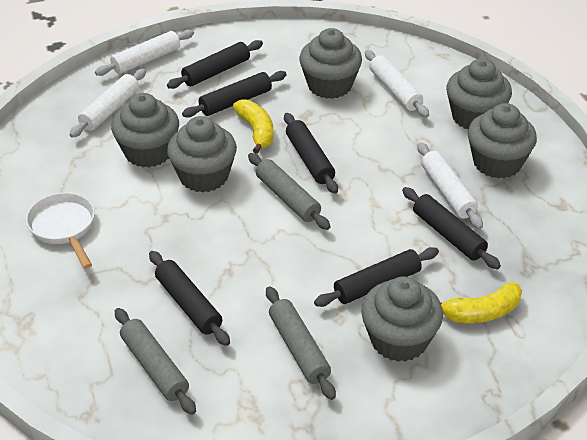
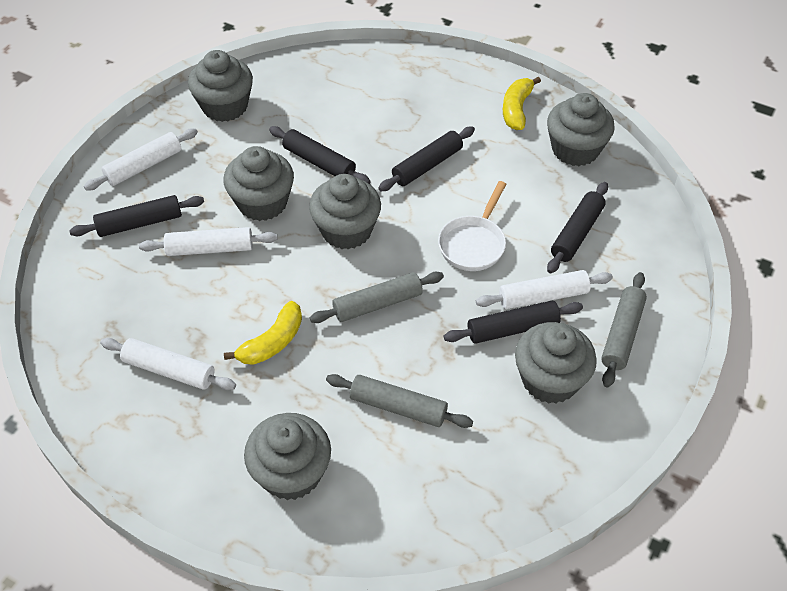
black rolling pin: 6 -> 5

